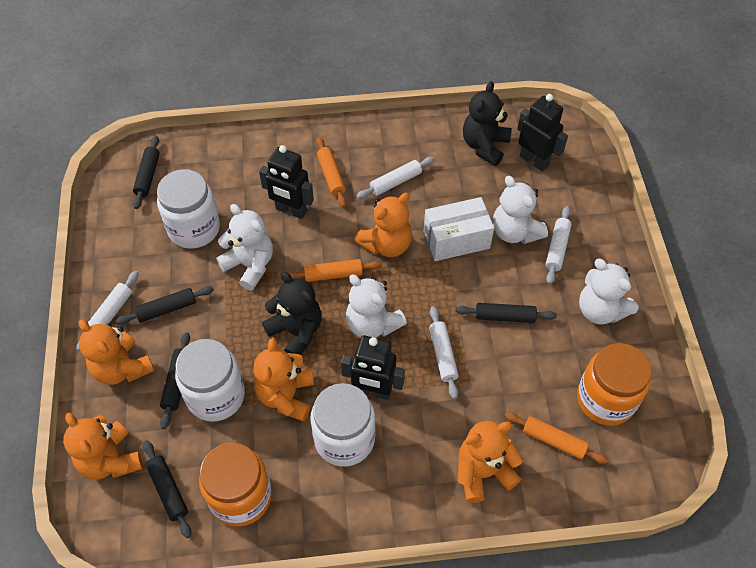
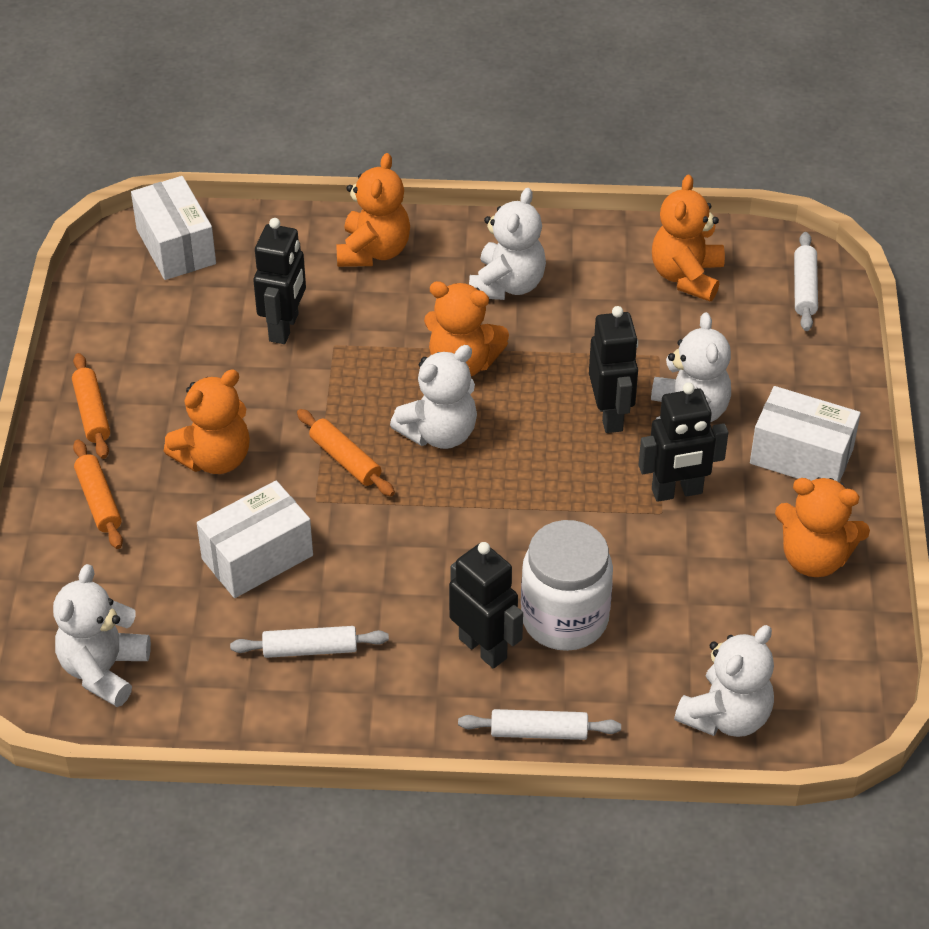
black robot: 3 -> 4
black rolling pin: 5 -> 0
black teddy bear: 2 -> 0
orange jar: 2 -> 0
white box: 1 -> 3
white jar: 3 -> 1
white rolling pin: 4 -> 3
white teddy bear: 4 -> 5

